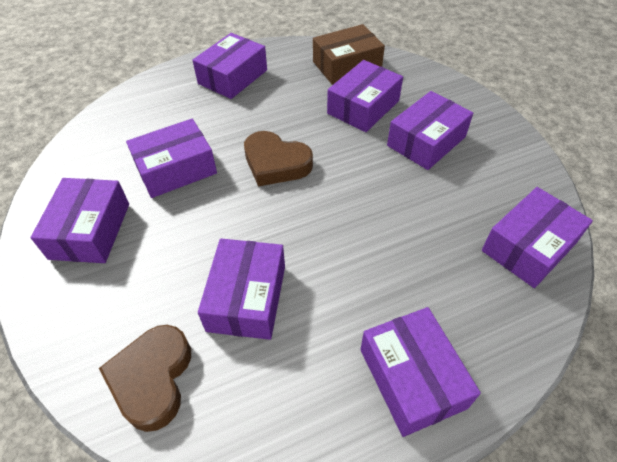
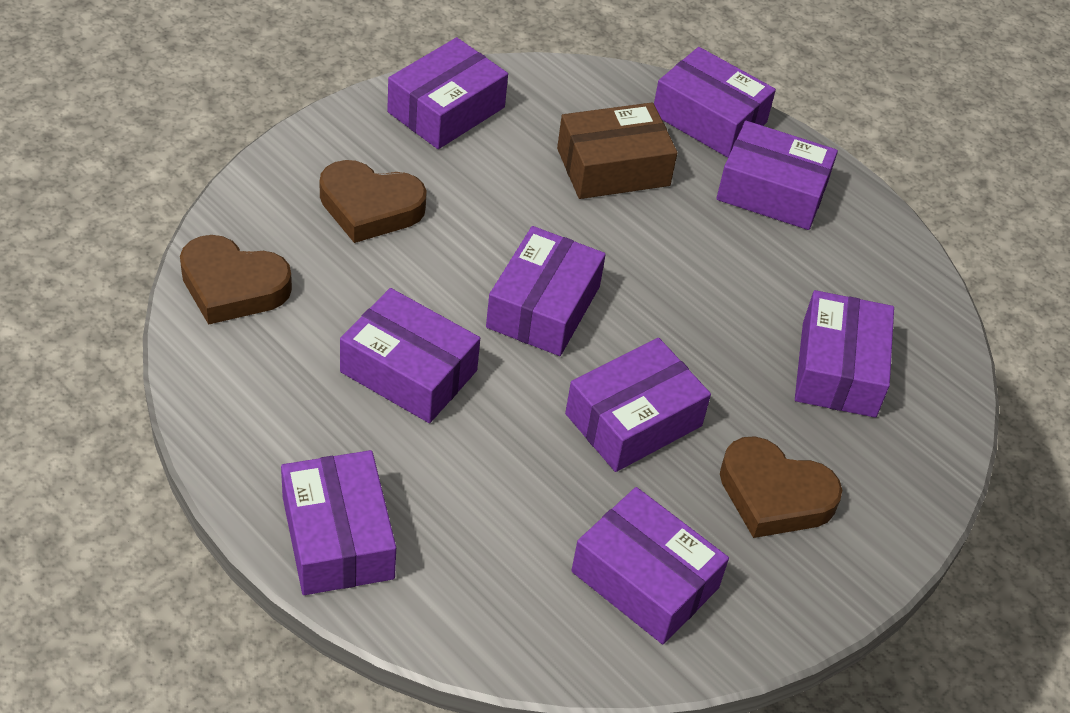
brown heart: 2 -> 3
purple box: 8 -> 9

